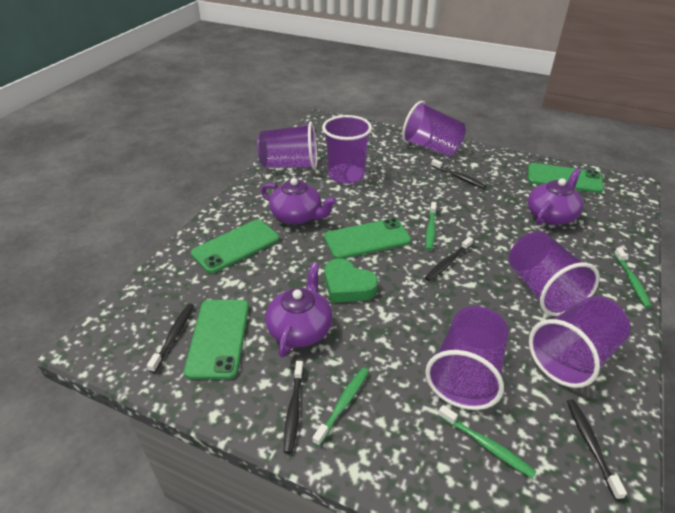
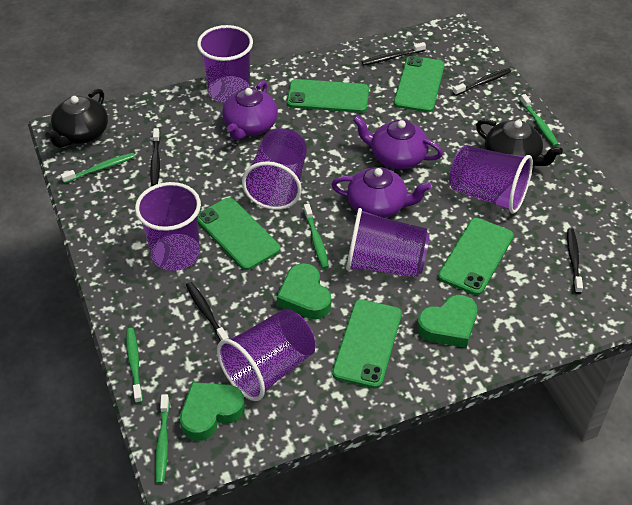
black teapot: 0 -> 2
green heart: 1 -> 3
green phone: 4 -> 5
green toothbrush: 4 -> 5

